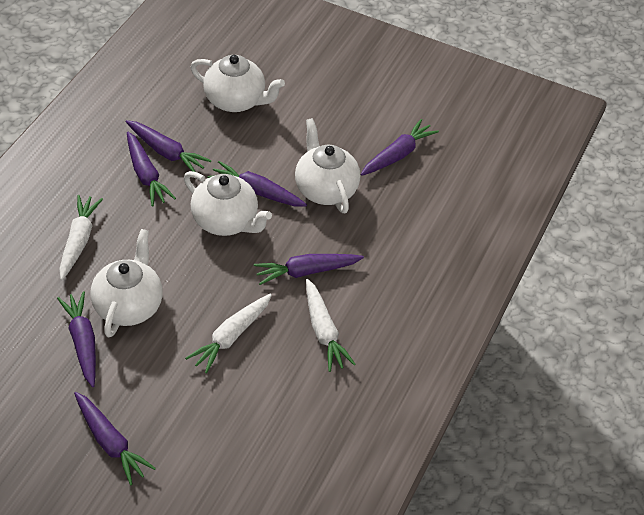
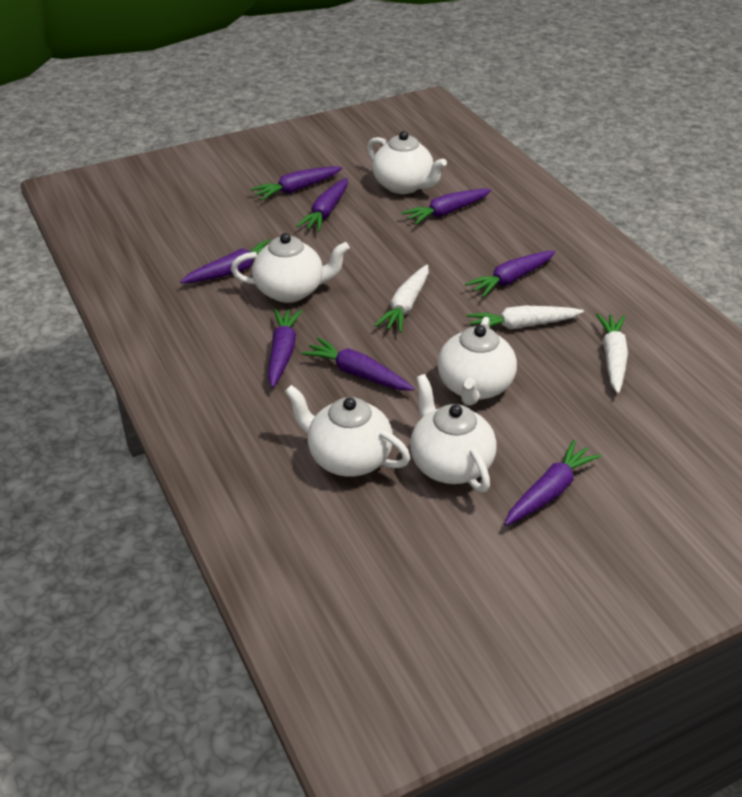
purple carrot: 7 -> 8
white teapot: 4 -> 5

